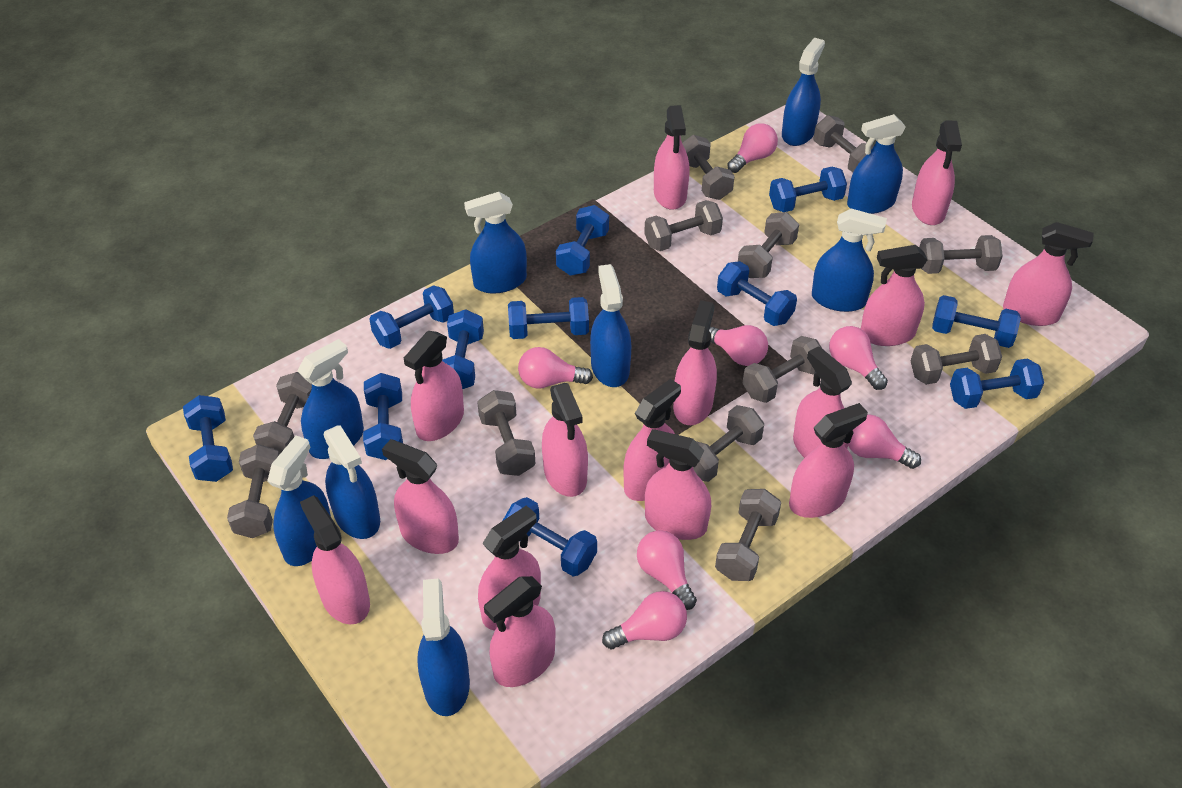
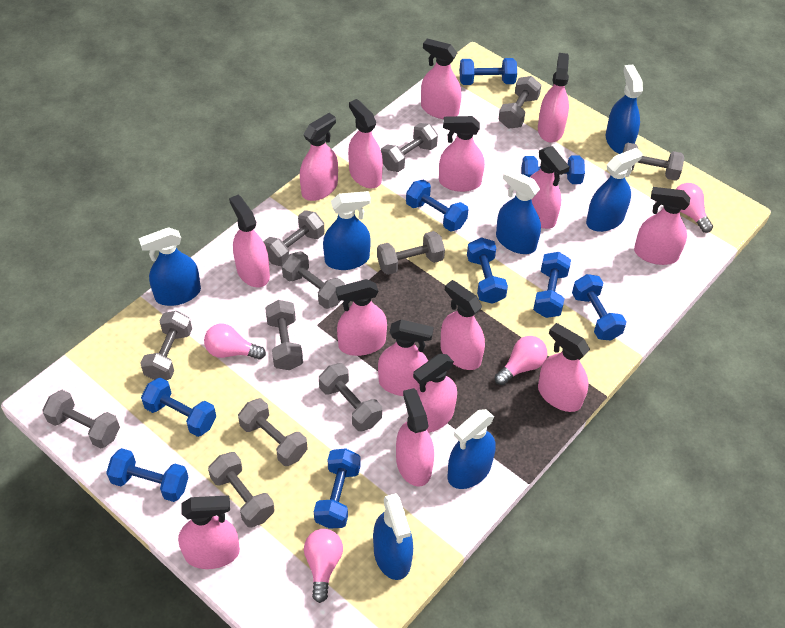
blue dumbbell: 11 -> 9
blue spray bottle: 9 -> 7
pink light bulb: 7 -> 4

